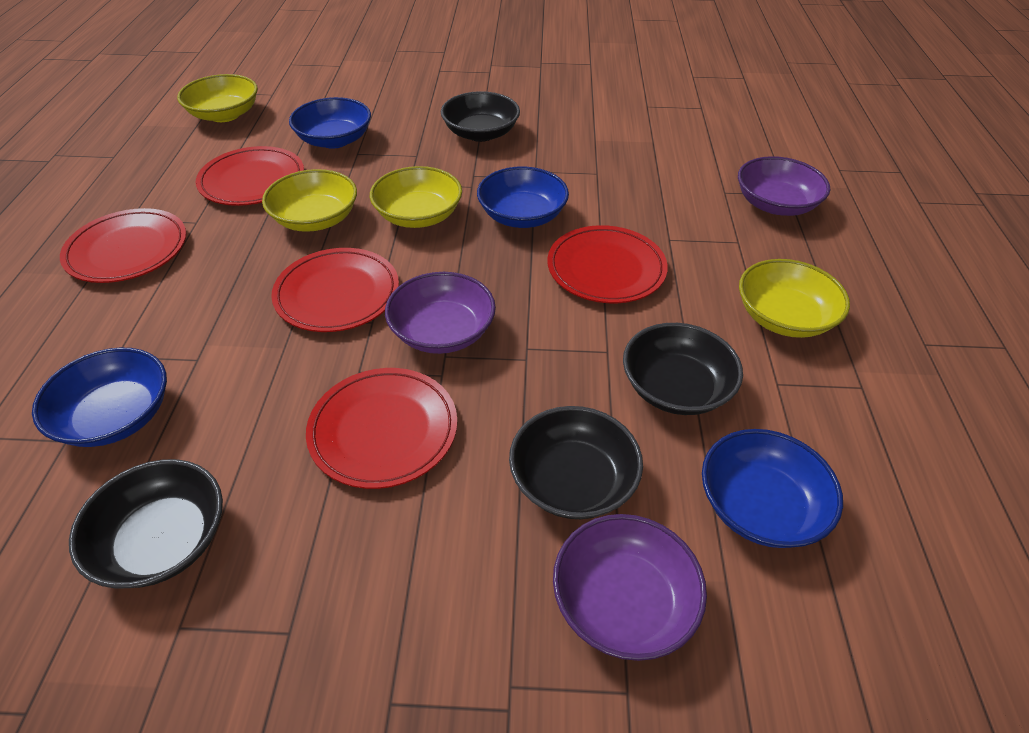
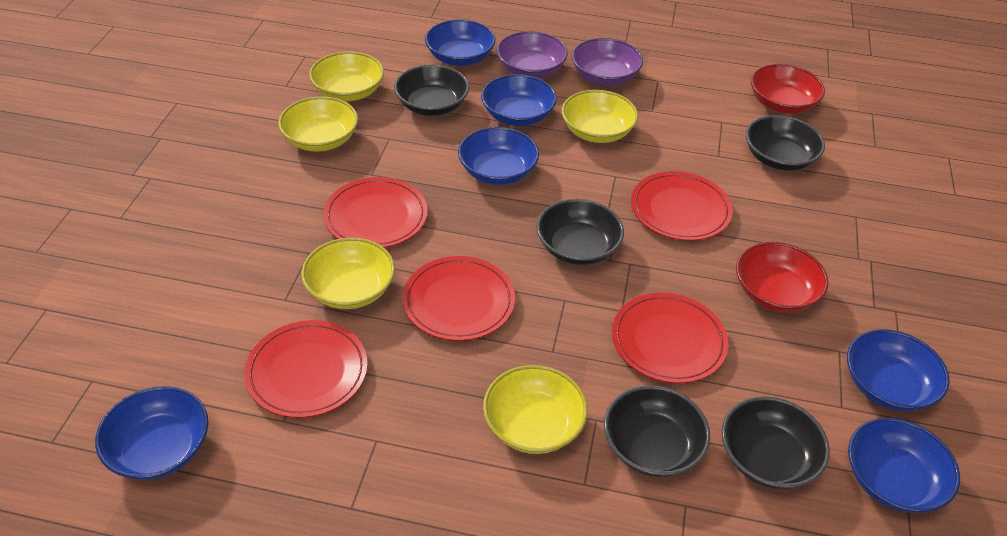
black bowl: 4 -> 5
blue bowl: 4 -> 6
purple bowl: 3 -> 2
red bowl: 0 -> 2
yellow bowl: 4 -> 5

